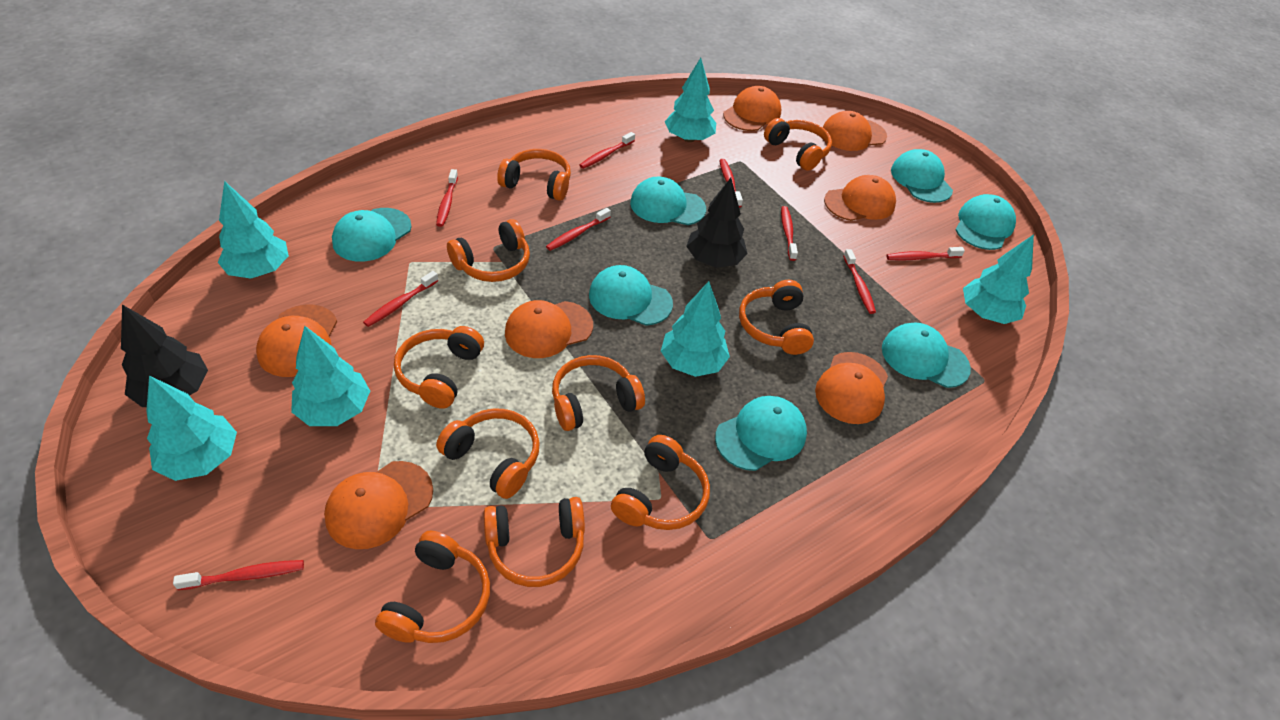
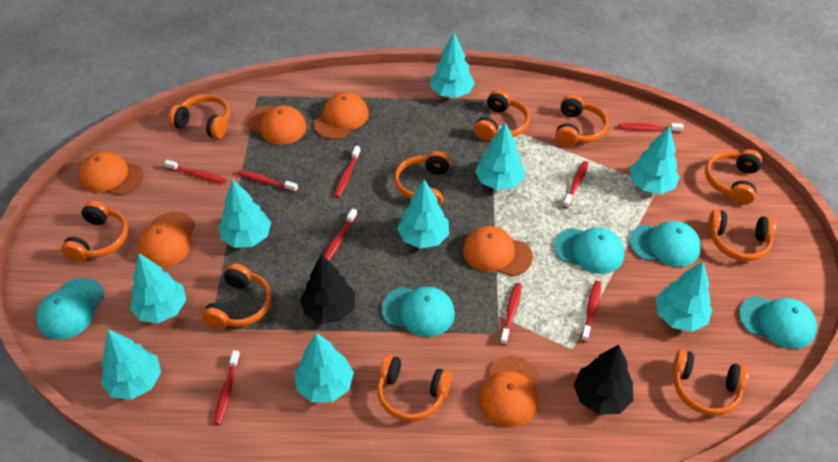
orange cap: 7 -> 6
turquoise cap: 7 -> 5
turquoise tree: 6 -> 9

